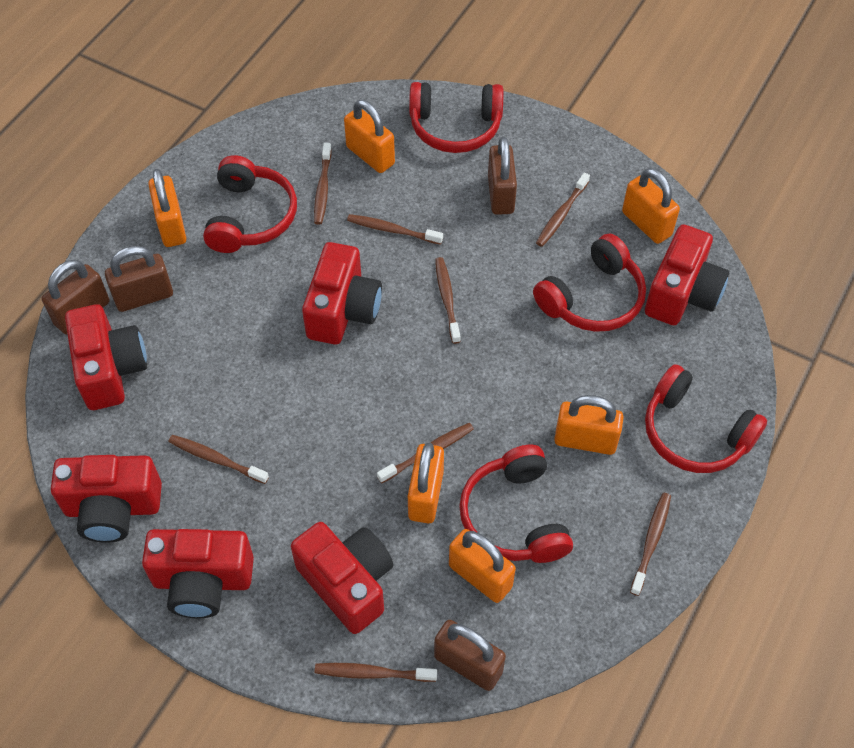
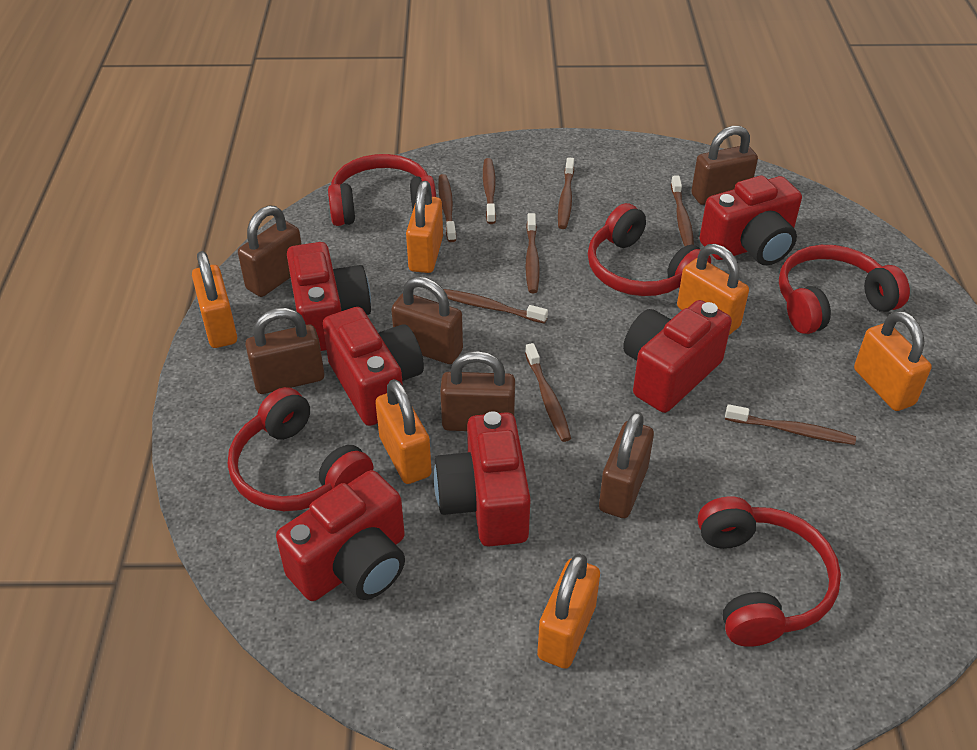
brown padlock: 4 -> 6

